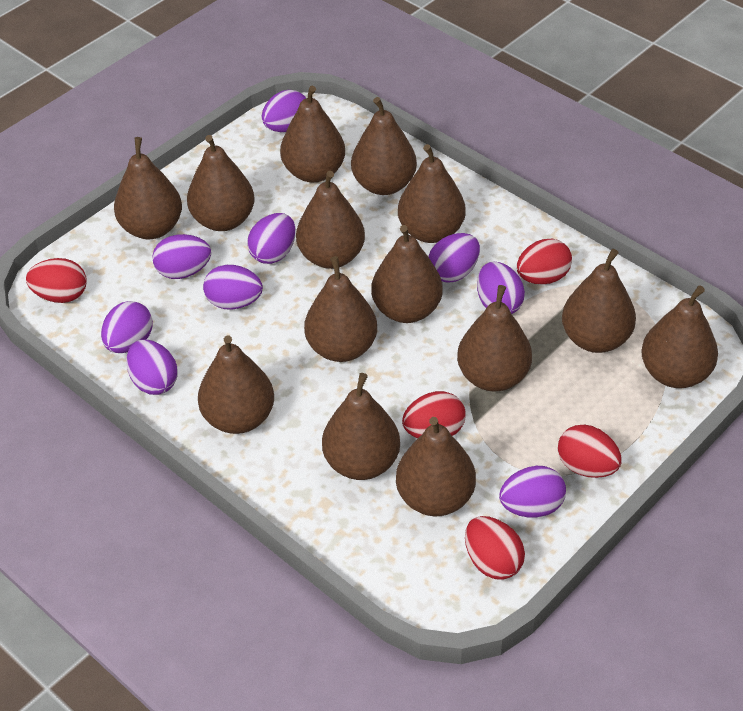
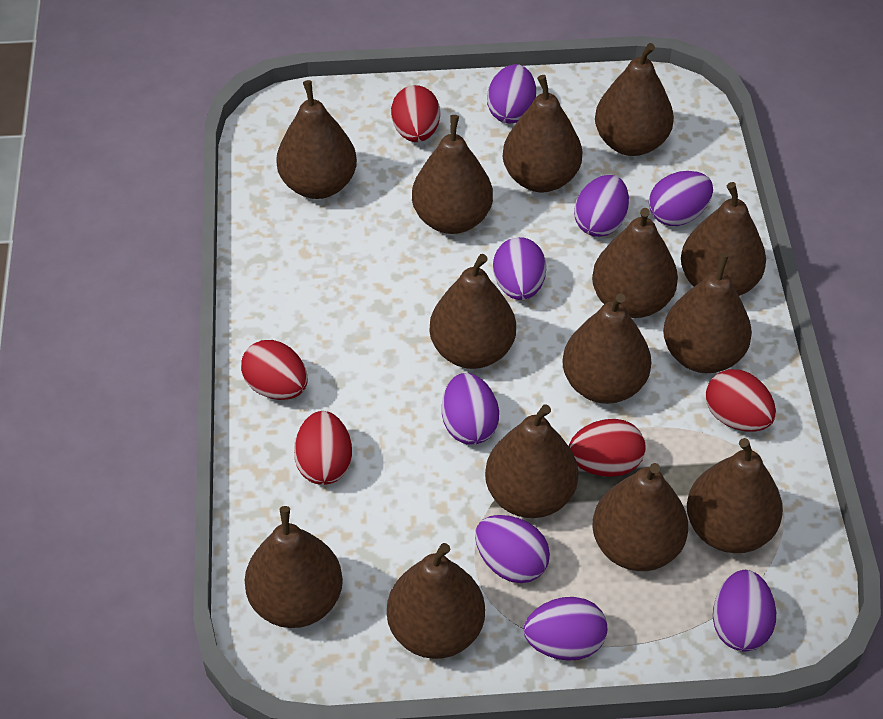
purple egg: 9 -> 8

